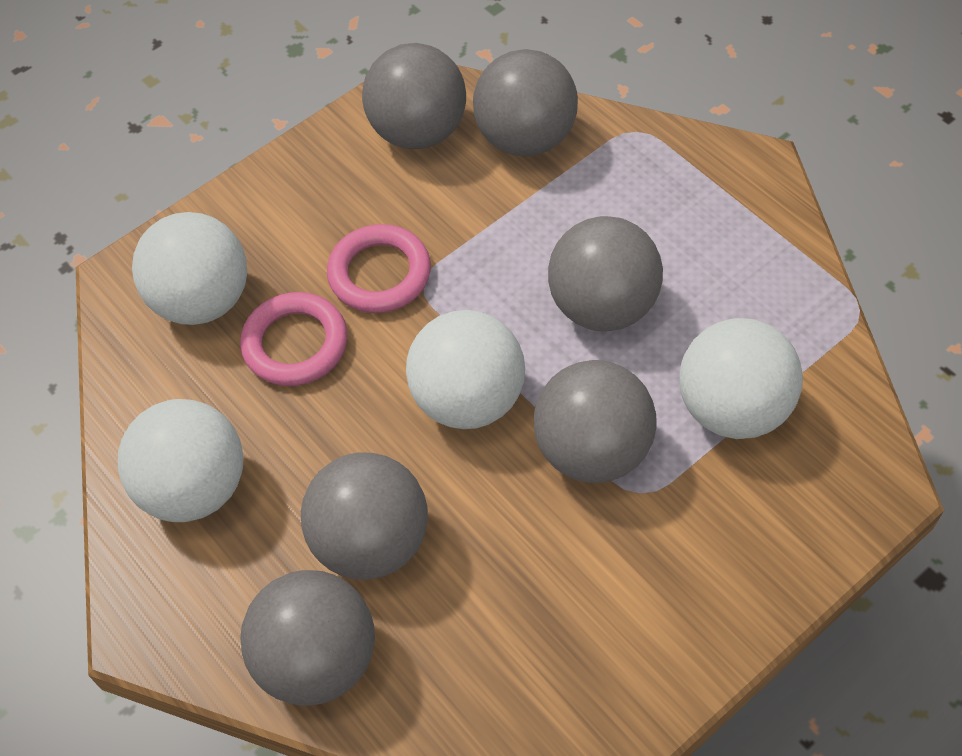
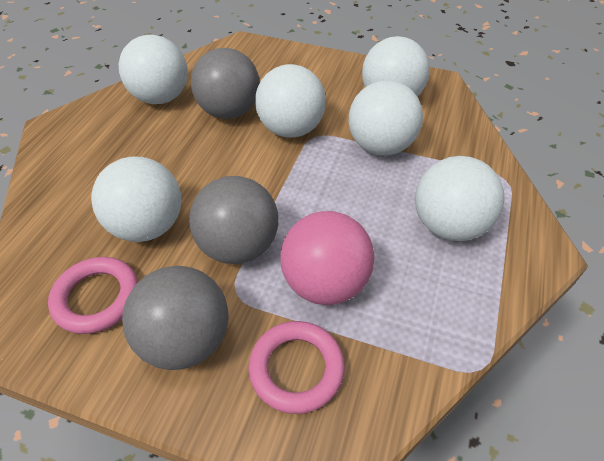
grey ball: 6 -> 3
pink ball: 0 -> 1
white ball: 4 -> 6

